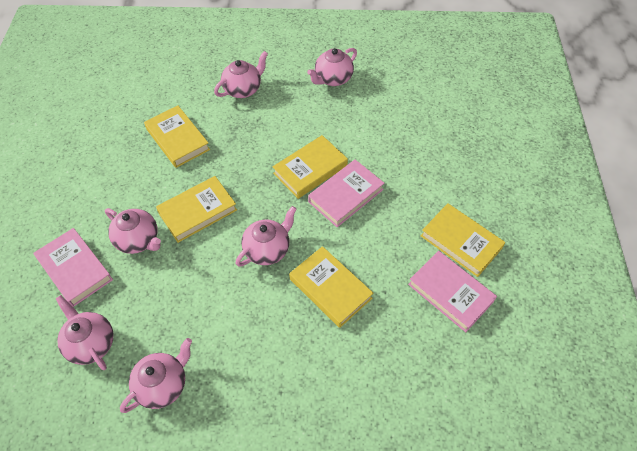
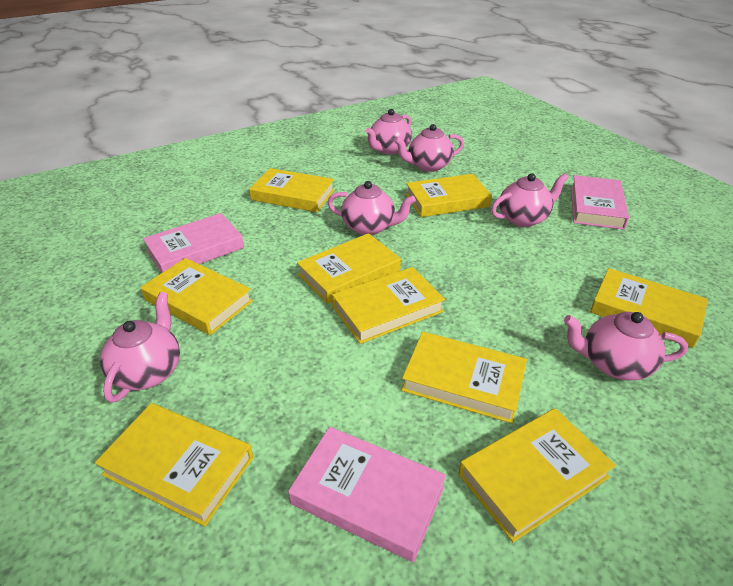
yellow book: 5 -> 9

